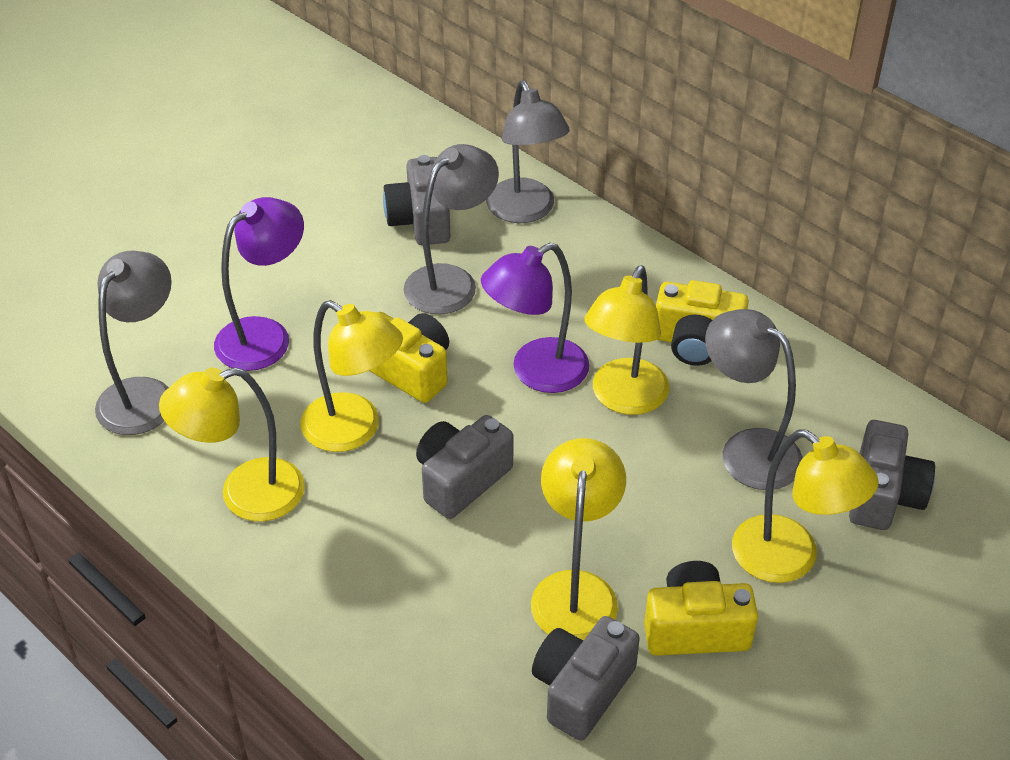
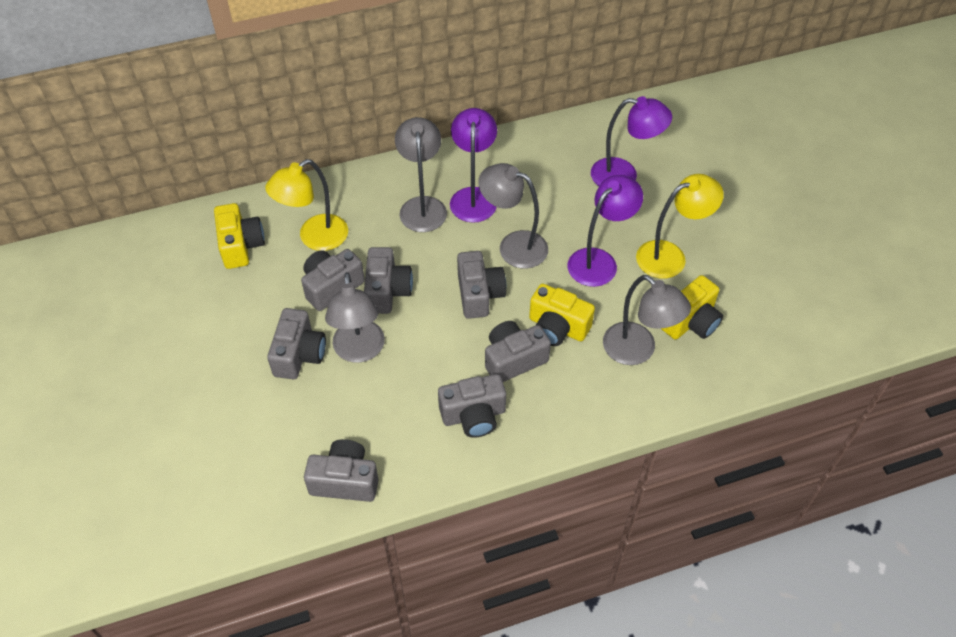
grey camera: 4 -> 7
purple lamp: 2 -> 3
yellow lamp: 5 -> 2

